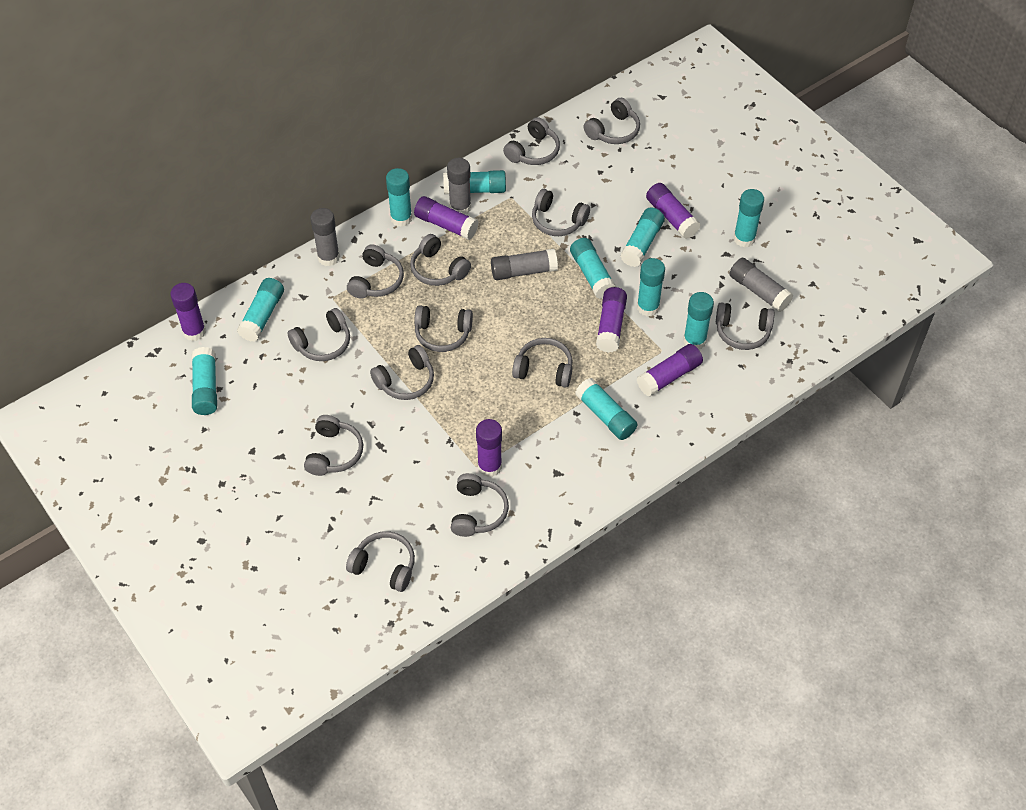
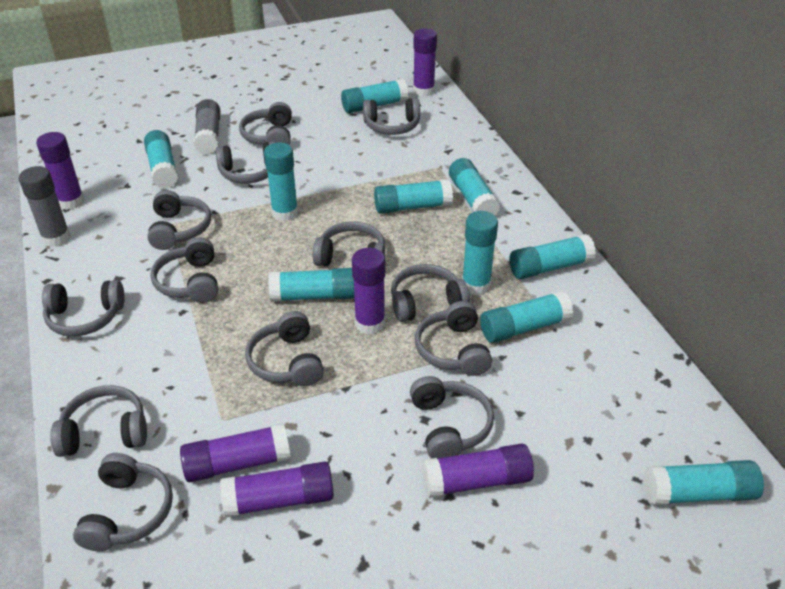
grey glue stick: 4 -> 2

